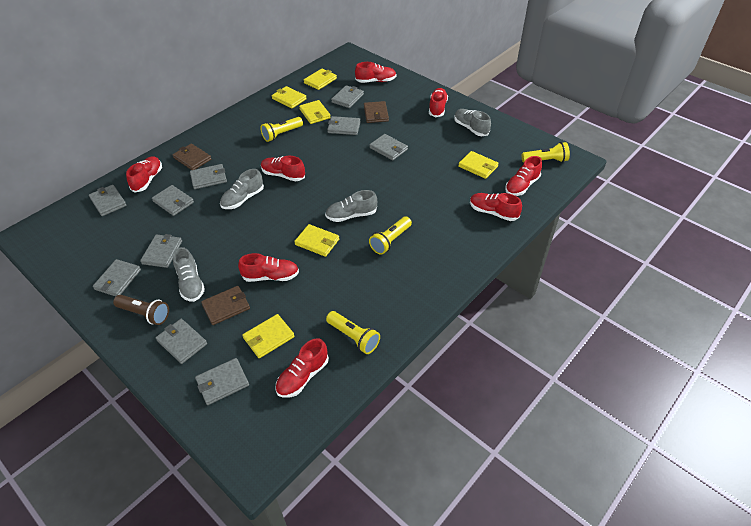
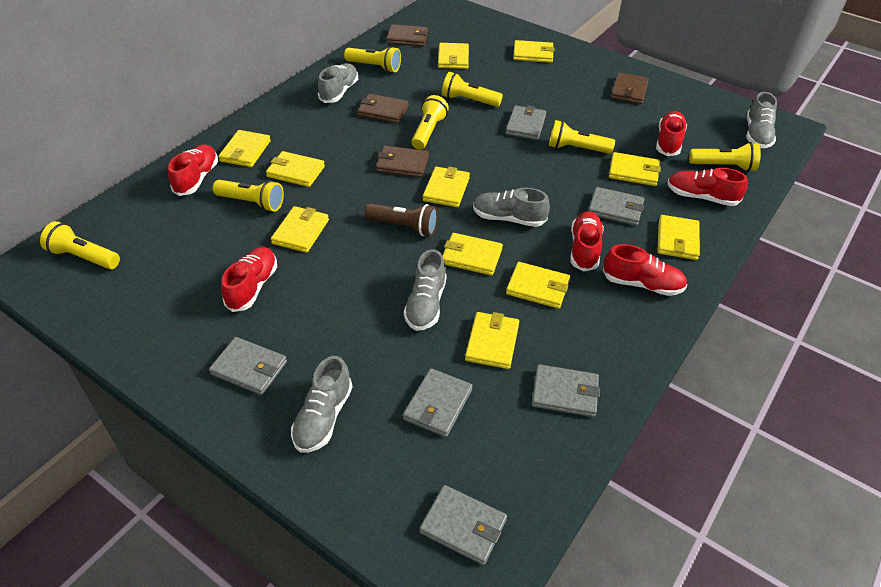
brown wallet: 3 -> 4
grey shoe: 4 -> 5
grey wallet: 10 -> 6
red shoe: 8 -> 6
yellow flashlight: 4 -> 7
yellow wallet: 6 -> 11

